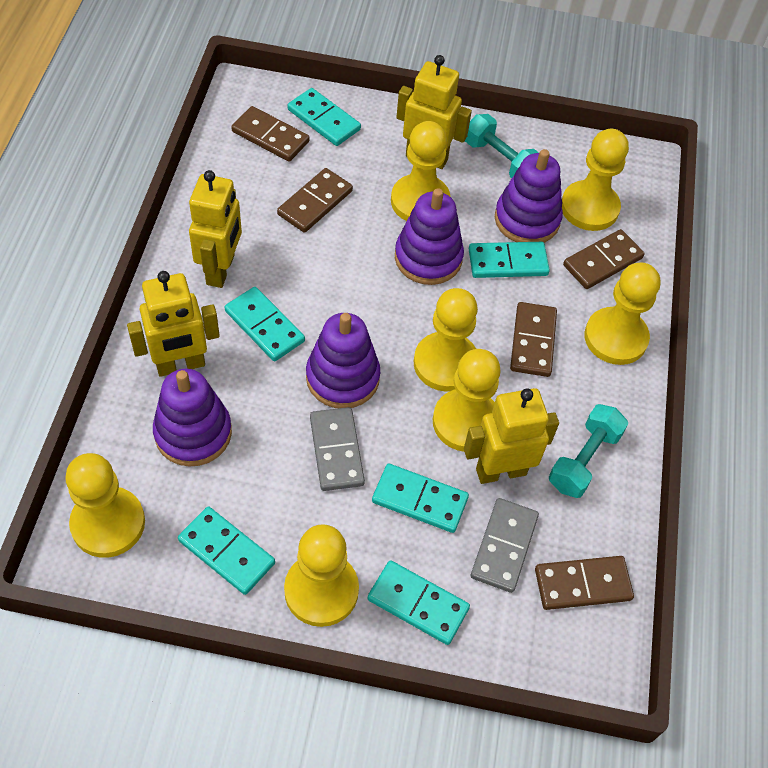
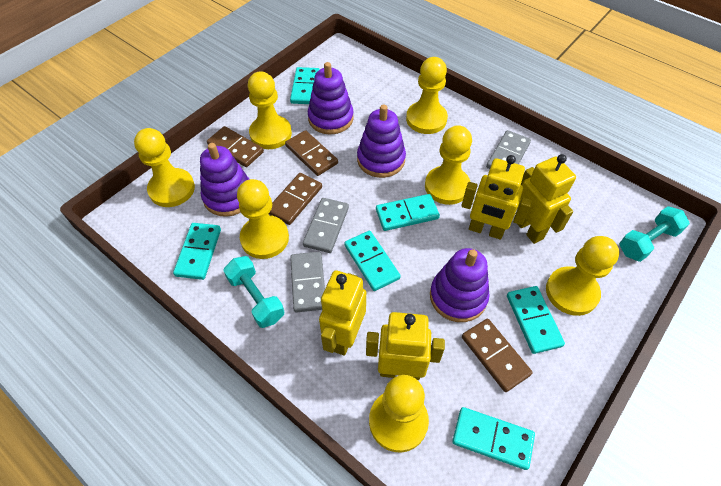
brown domino: 5 -> 4
grey domino: 2 -> 3

